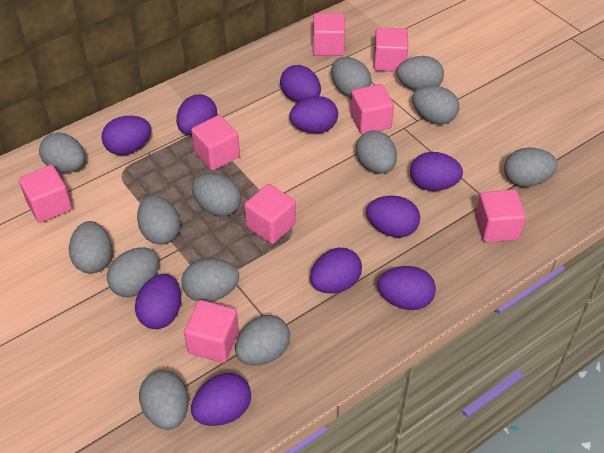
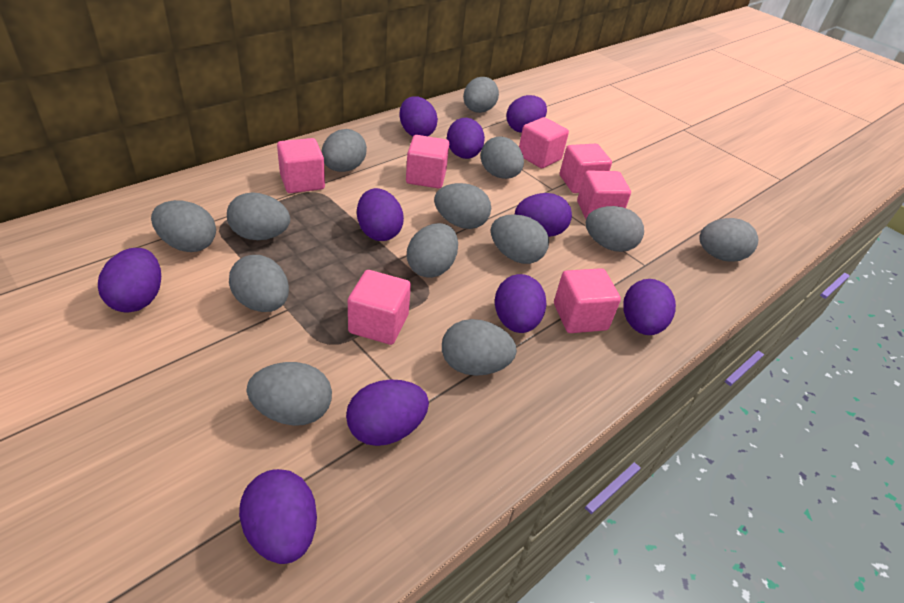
pink cube: 8 -> 7

